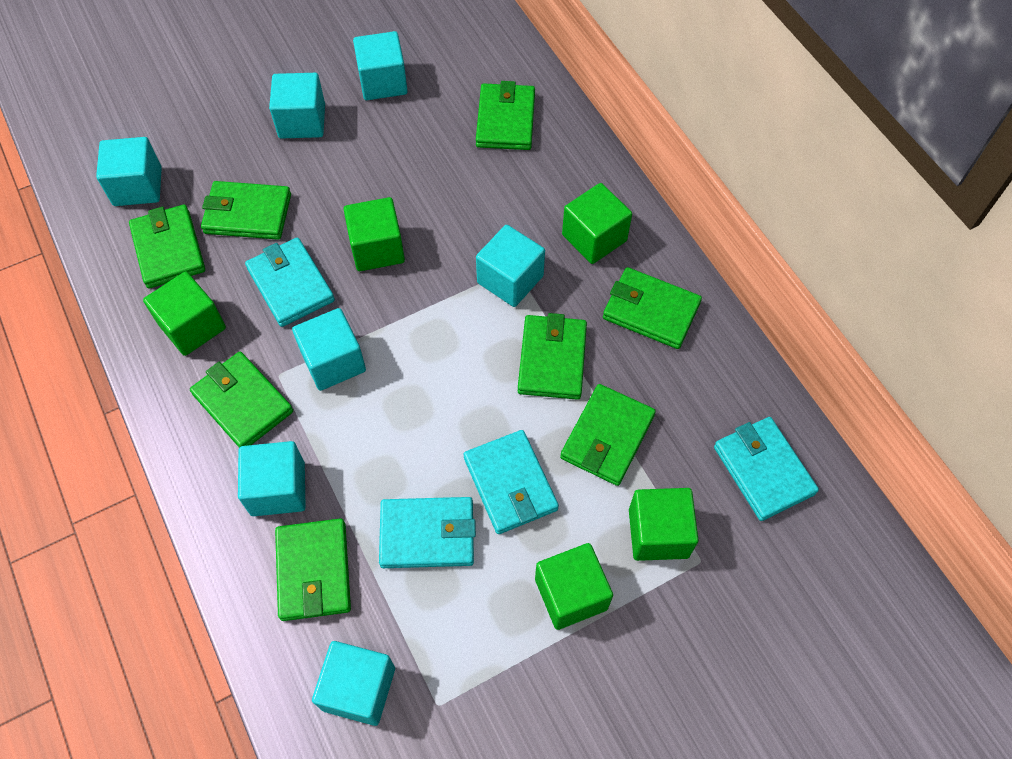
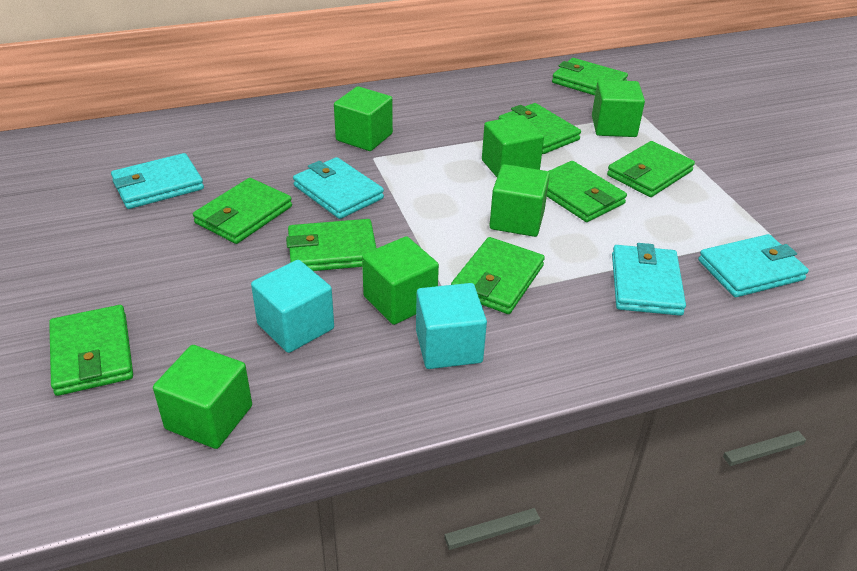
green cube: 5 -> 6
turquoise cube: 7 -> 2

